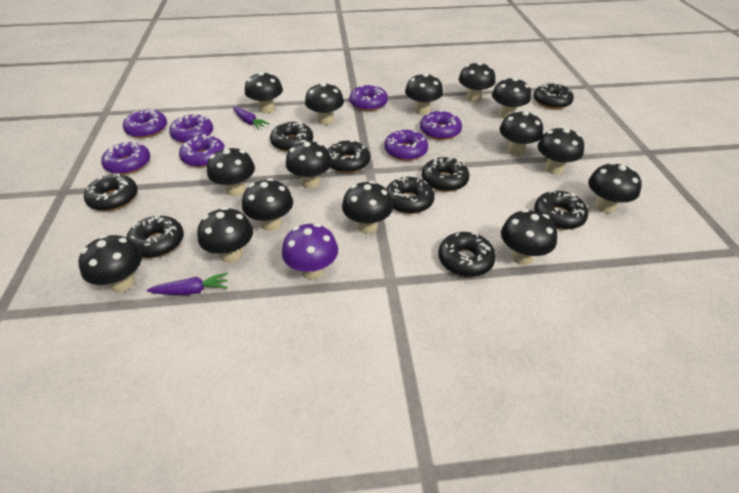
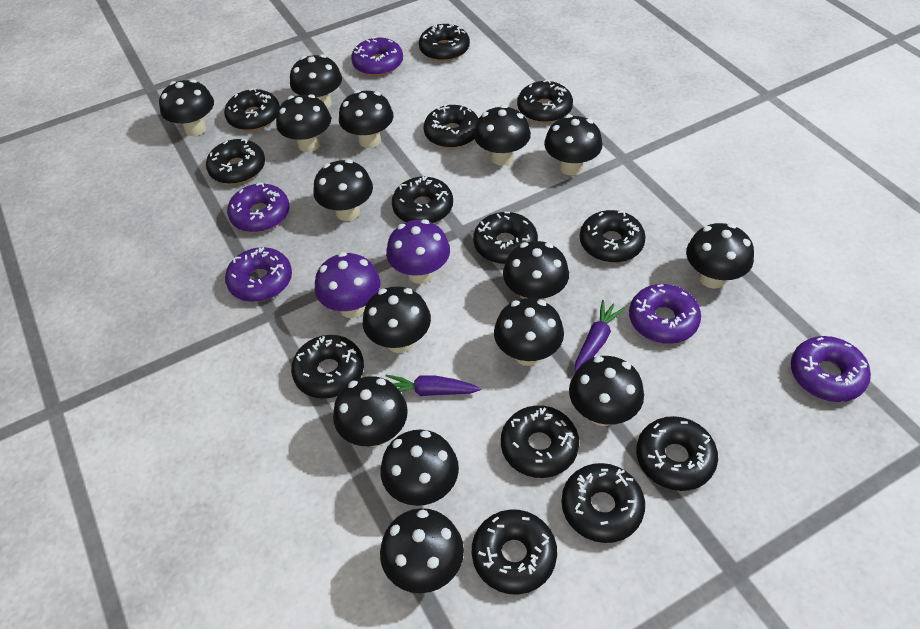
black donut: 9 -> 13
purple donut: 7 -> 5
purple mushroom: 1 -> 2

